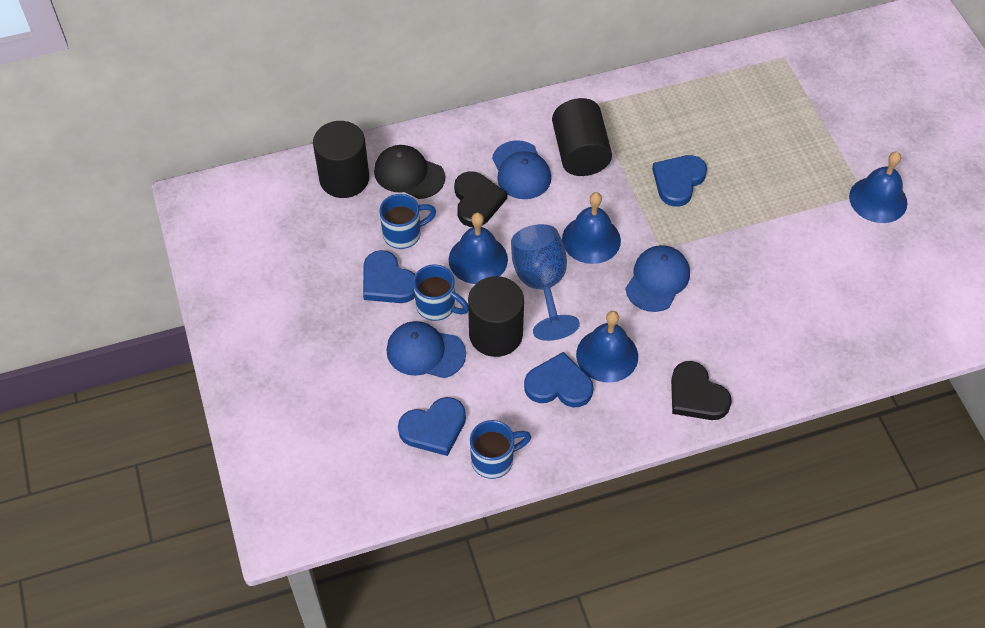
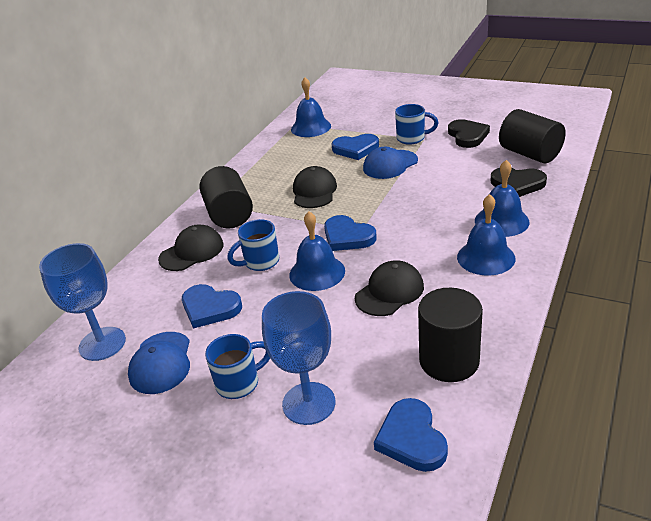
black cap: 1 -> 3
blue cap: 3 -> 2
blue goblet: 1 -> 2

